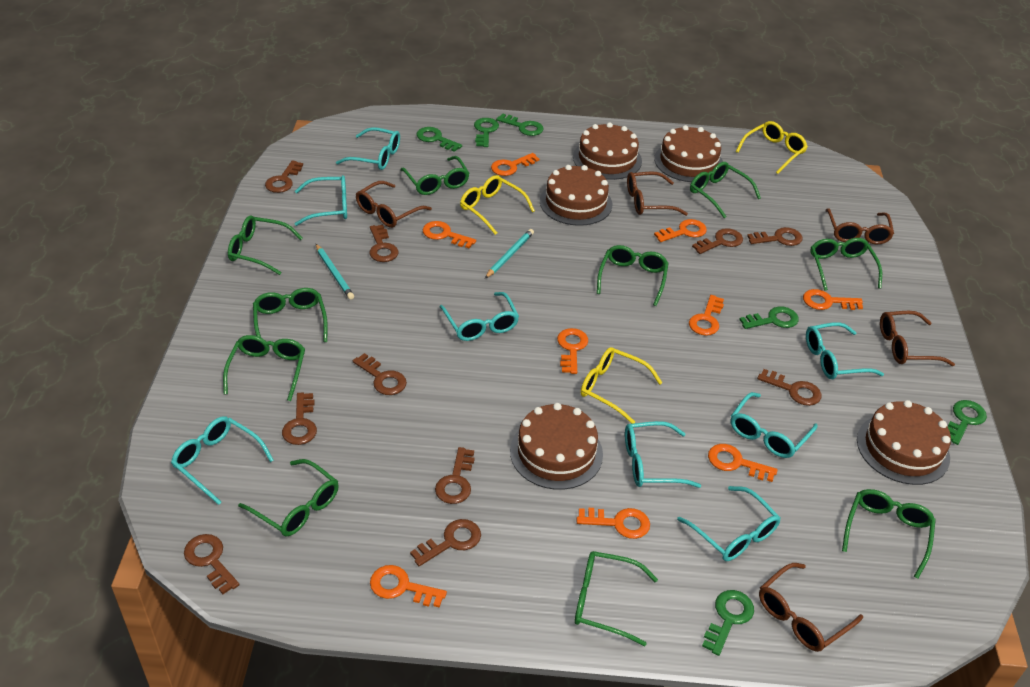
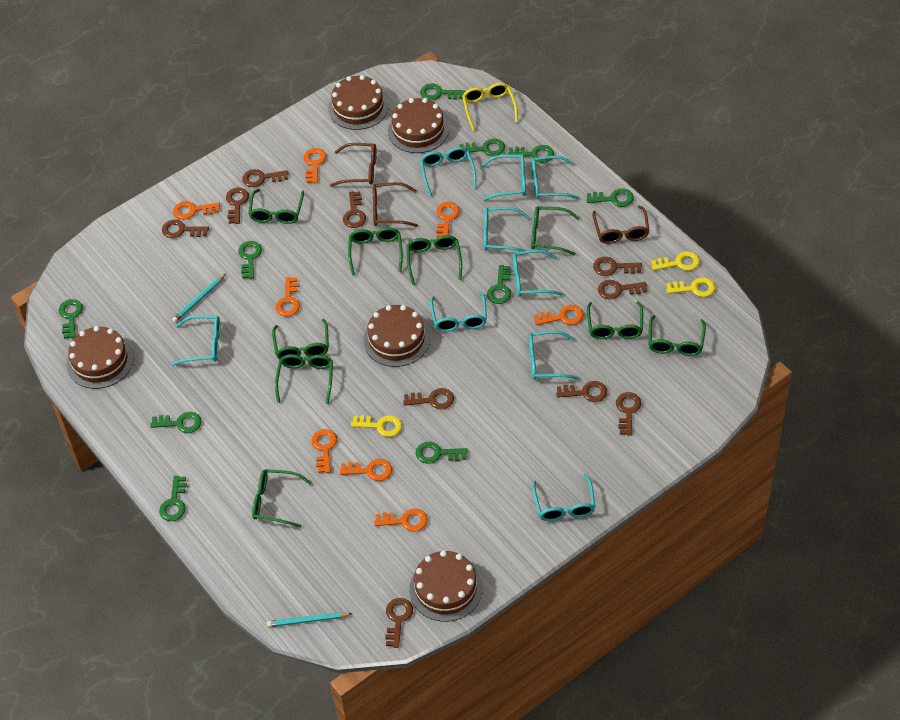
brown glasses: 5 -> 3
green glasses: 10 -> 9
green key: 6 -> 10
orange key: 9 -> 8
turquoise glasses: 8 -> 9
yellow glasses: 3 -> 1
yellow key: 0 -> 3

